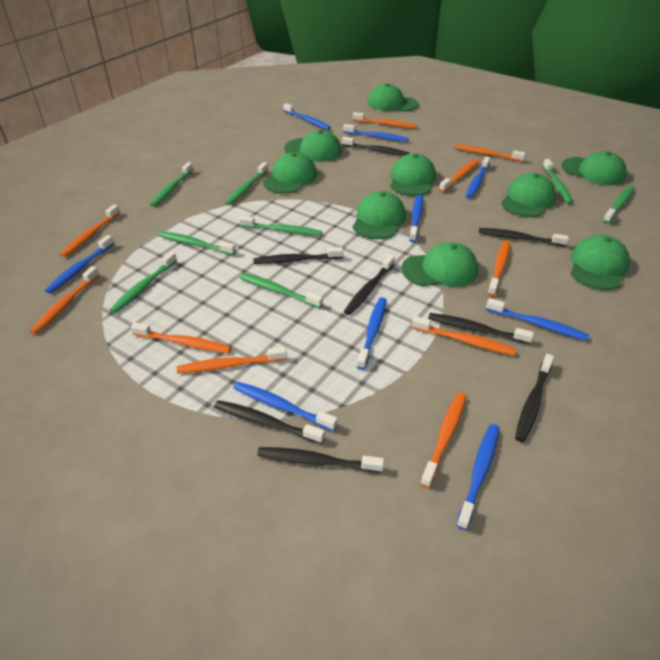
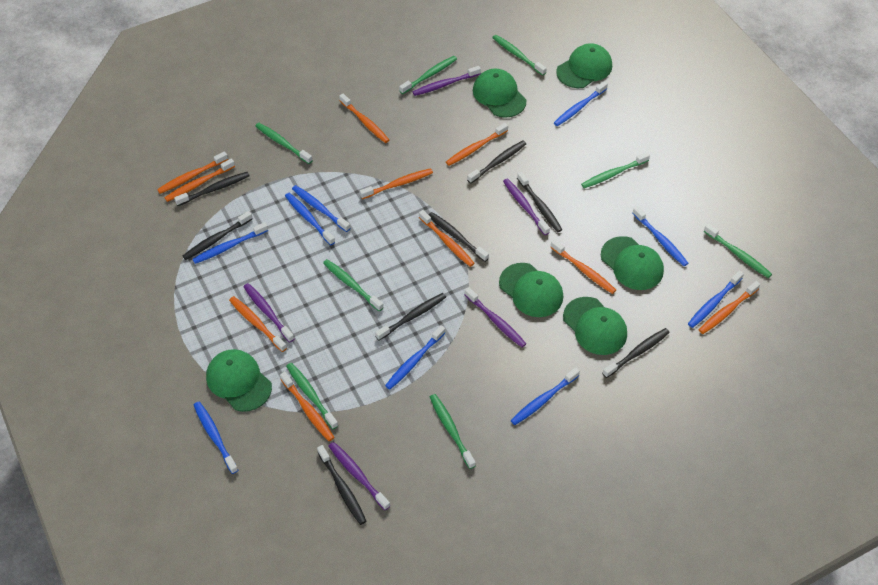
green cap: 9 -> 6
purple toothbrush: 0 -> 5

